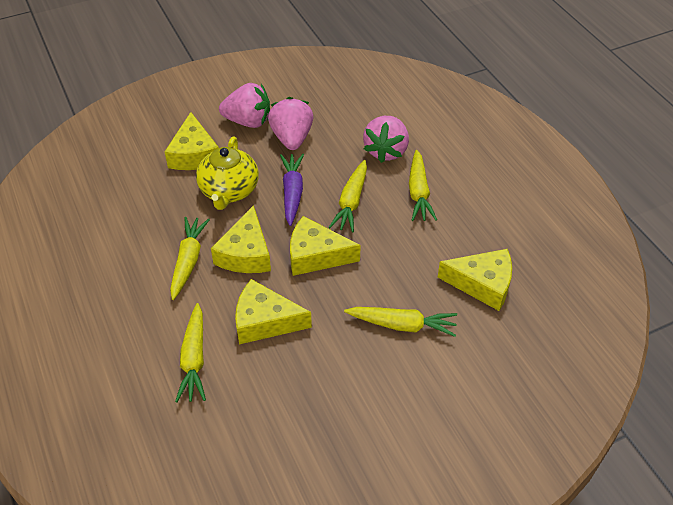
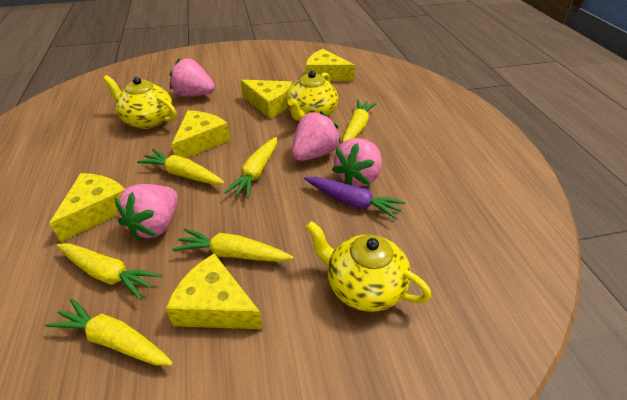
pink strawberry: 3 -> 4
yellow carrot: 5 -> 6
yellow teapot: 1 -> 3

